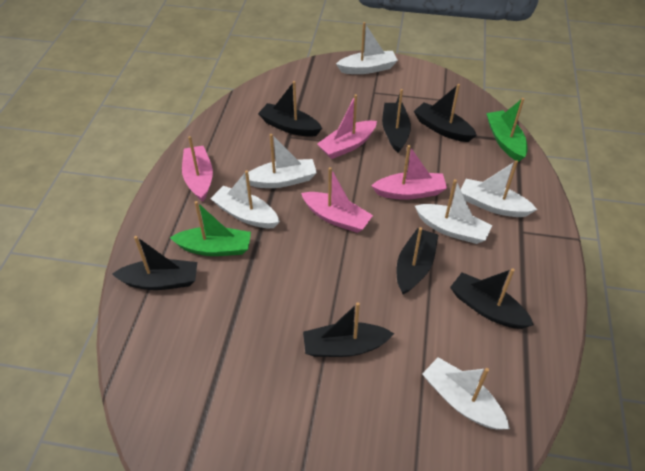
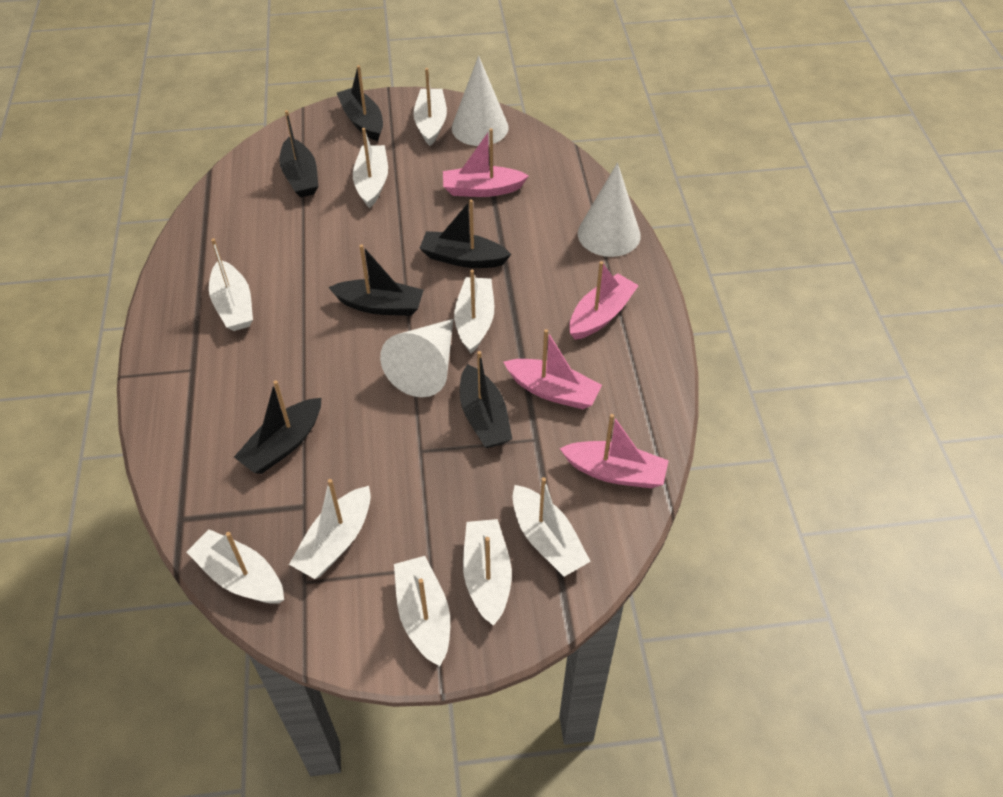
black boat: 7 -> 6
green boat: 2 -> 0
white boat: 6 -> 9
white cone: 0 -> 3

